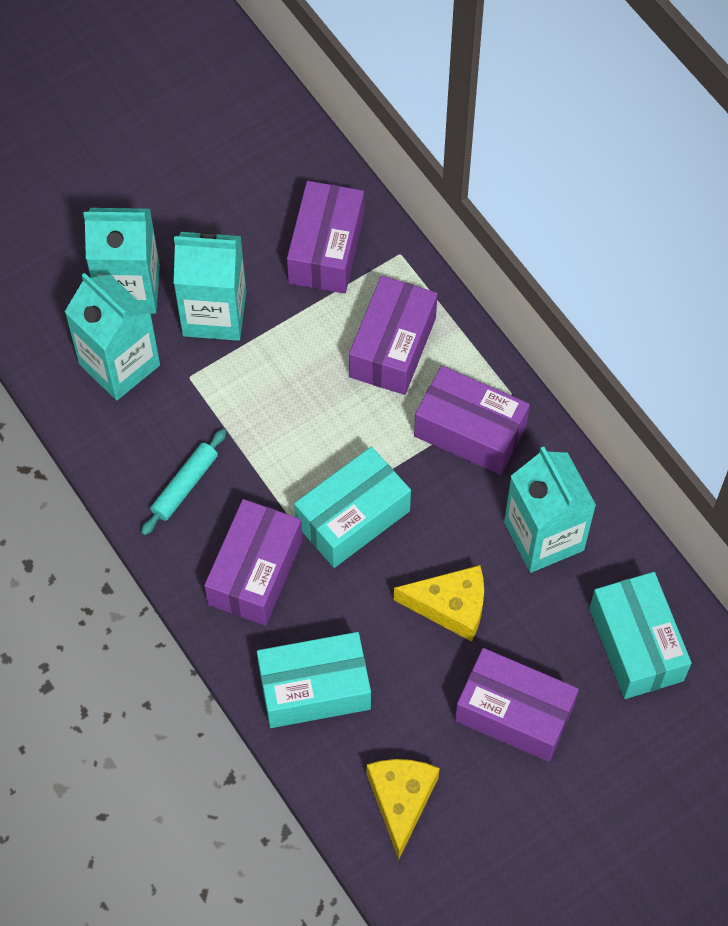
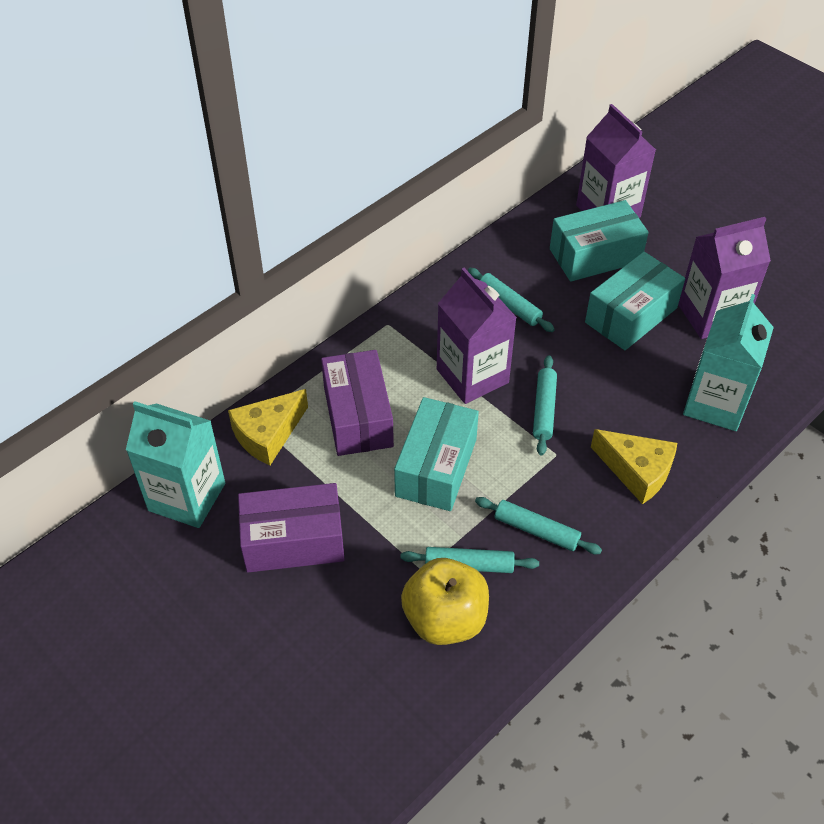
purple box: 5 -> 2
purple carton: 0 -> 3
turquoise carton: 4 -> 2
turquoise rolling pin: 1 -> 4
yellow apple: 0 -> 1

